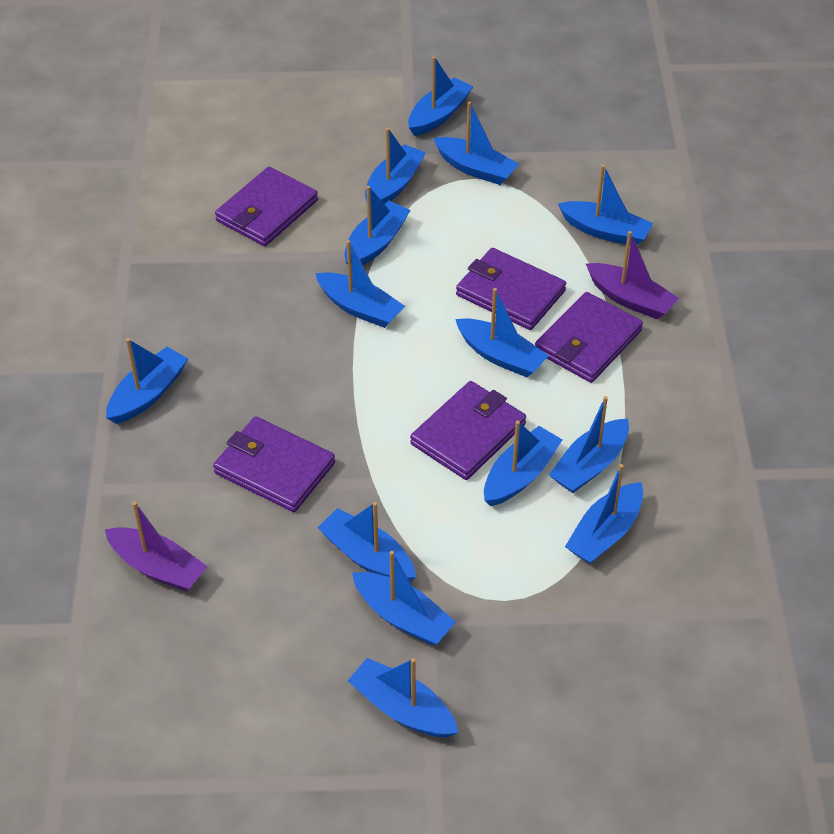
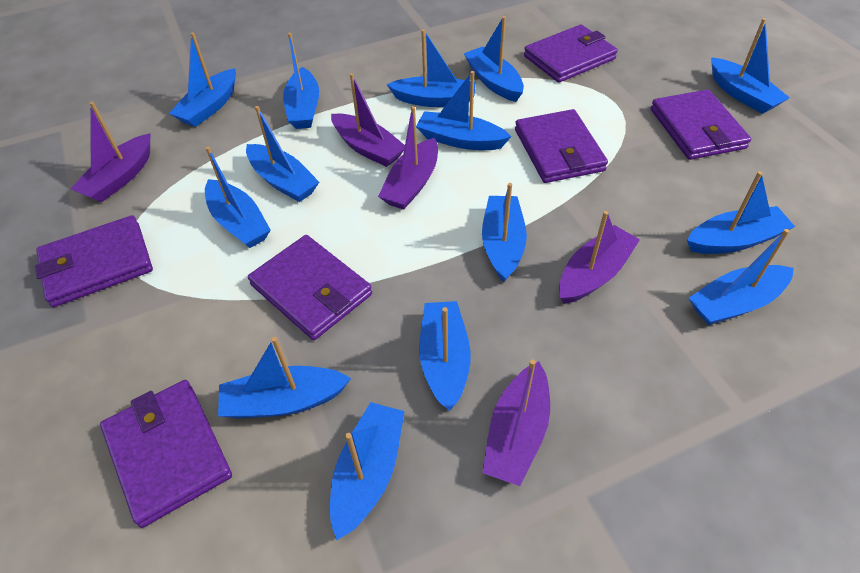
purple boat: 2 -> 5
purple wallet: 5 -> 6

